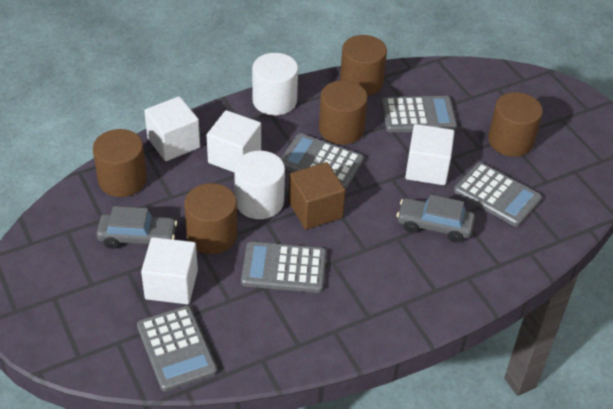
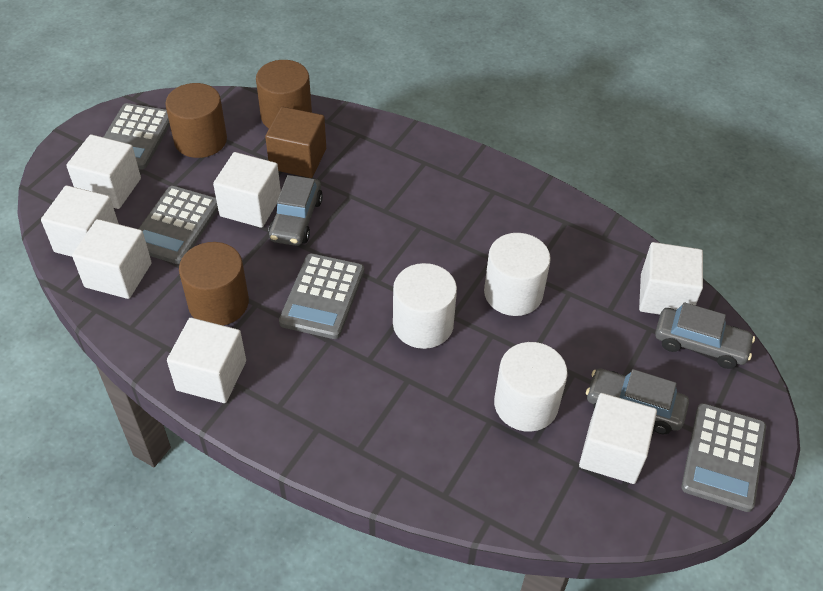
brown cylinder: 5 -> 3
grey calculator: 5 -> 4
grey car: 2 -> 3
white cube: 4 -> 7
white cylinder: 2 -> 3

